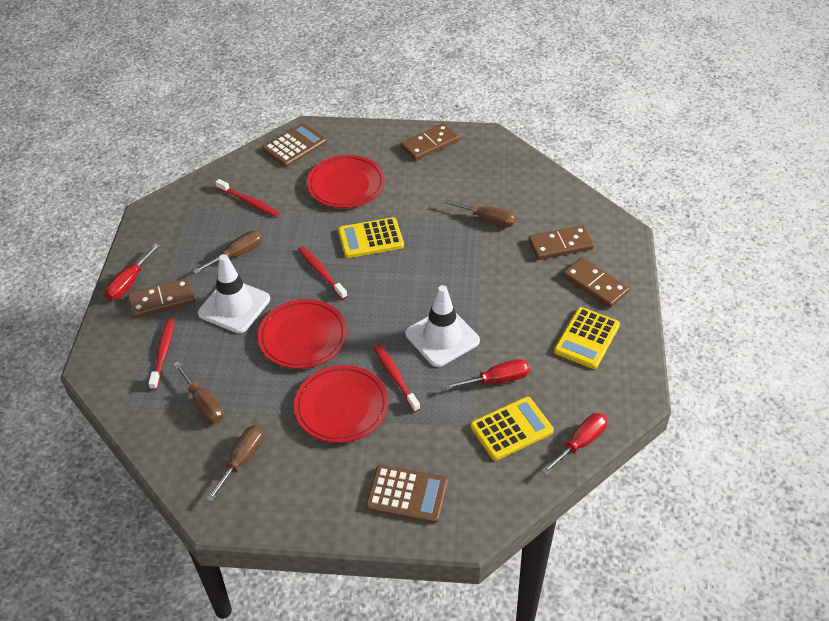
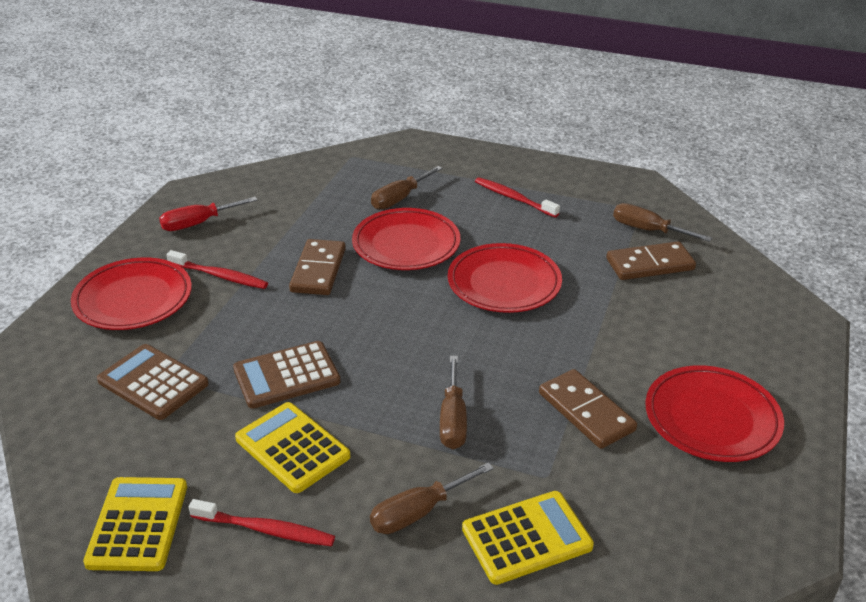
brown domino: 4 -> 3
red plate: 3 -> 4
red screwdriver: 3 -> 1
red toothbrush: 4 -> 3
white traffic cone: 2 -> 0

